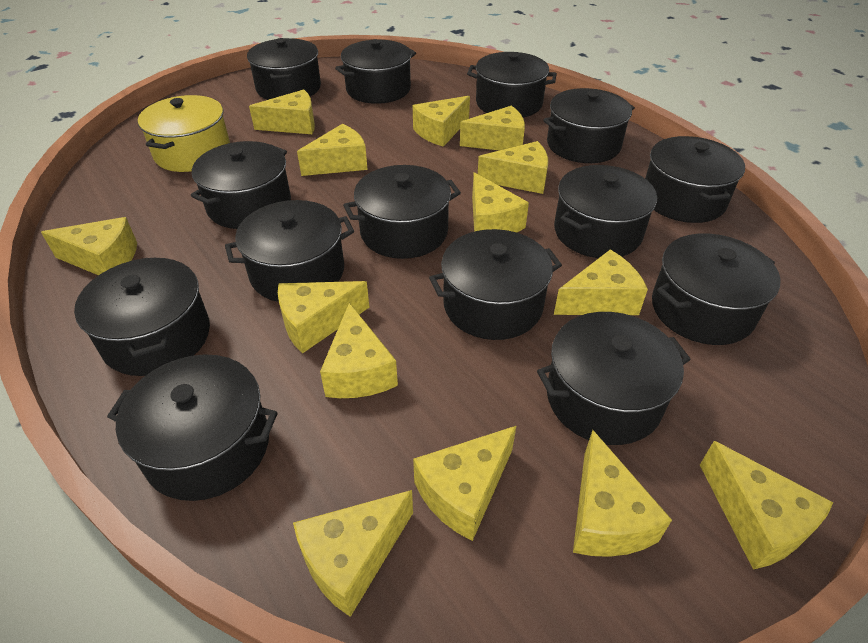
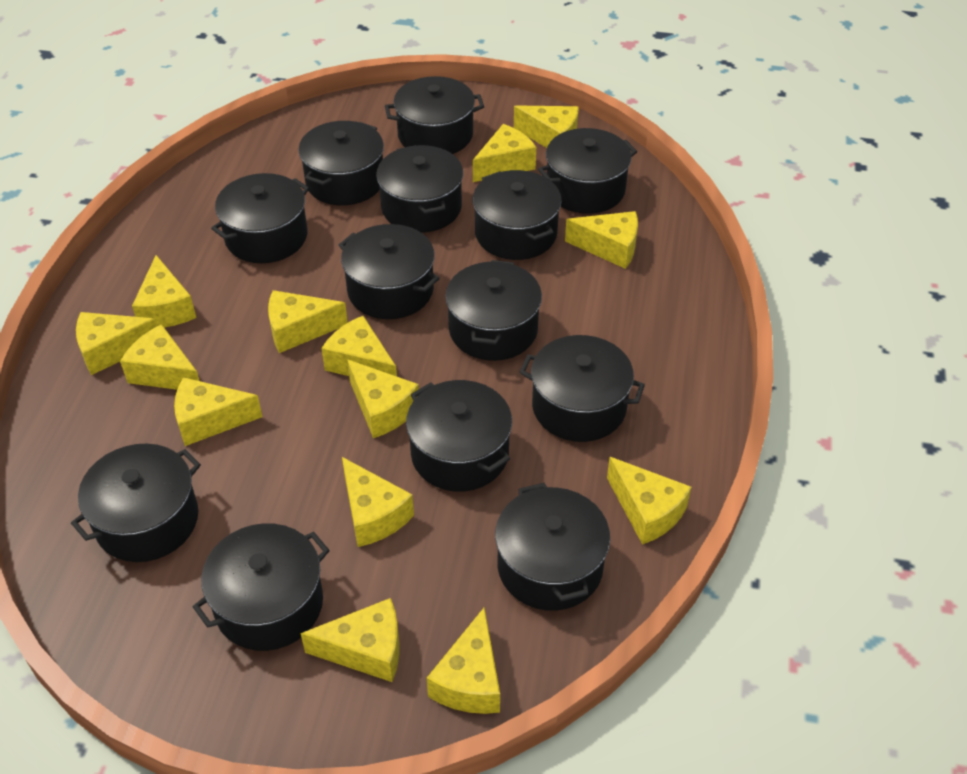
black pot: 14 -> 13
yellow pot: 1 -> 0

